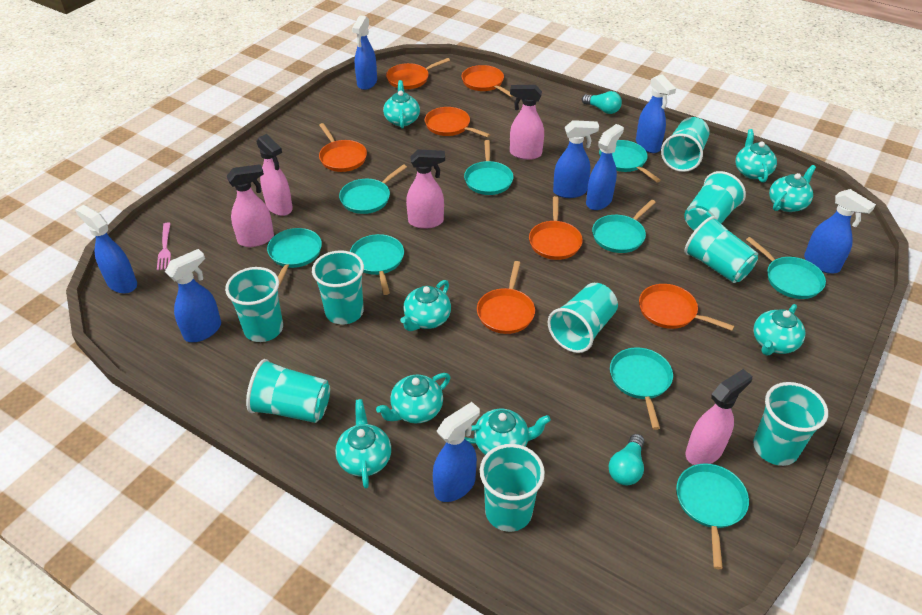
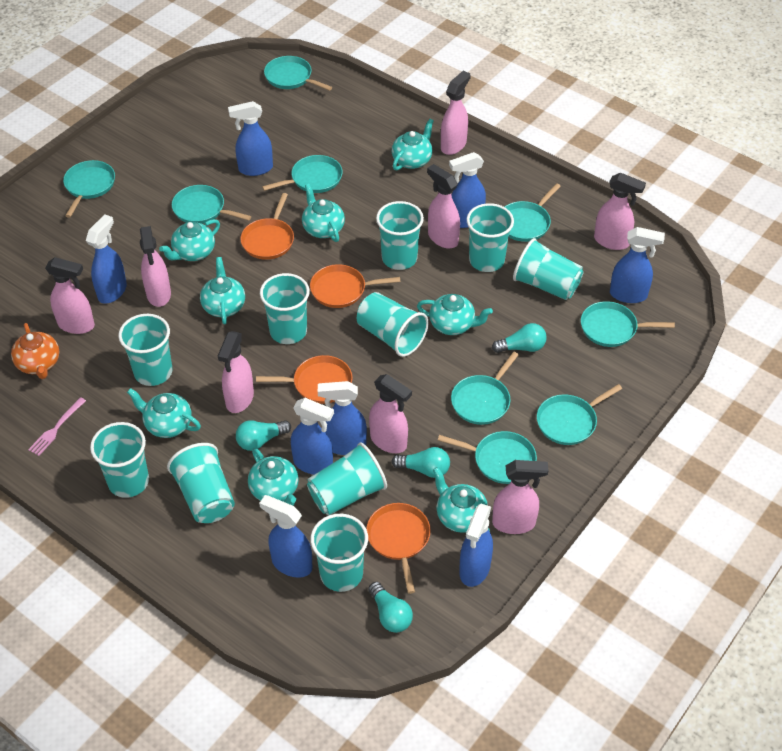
orange pan: 7 -> 4
orange teapot: 0 -> 1
pink spray bottle: 5 -> 8
turquoise cup: 9 -> 10
turquoise light bulb: 2 -> 4

